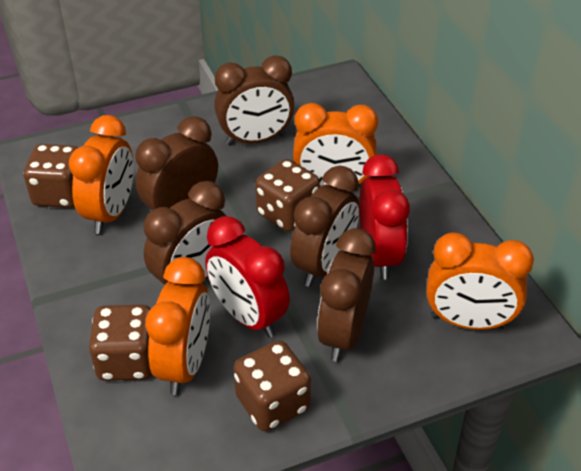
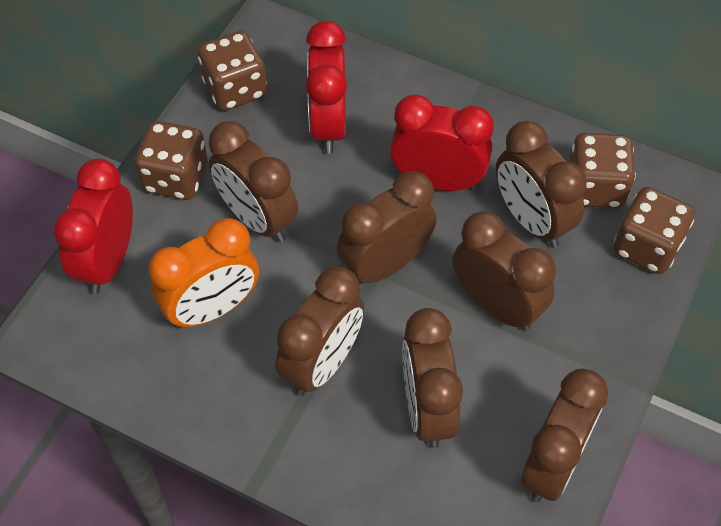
brown clock: 5 -> 7
orange clock: 4 -> 1
red clock: 2 -> 3

